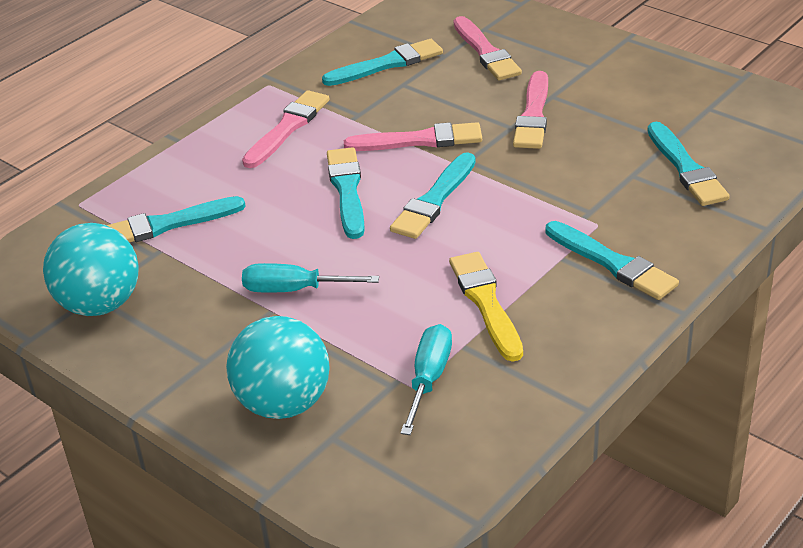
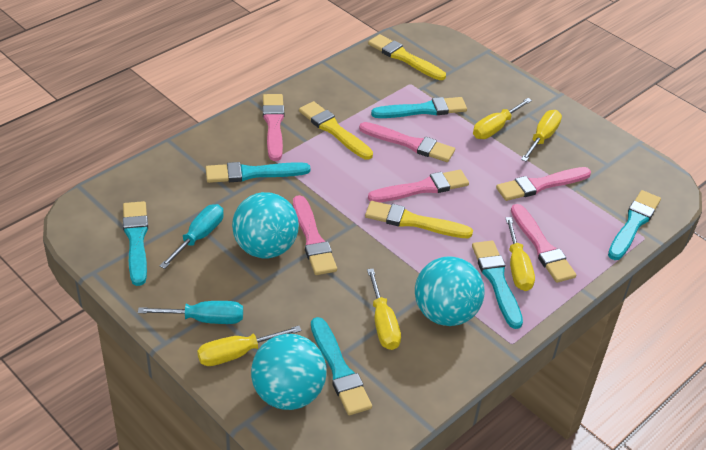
pink brush: 4 -> 6
turquoise ball: 2 -> 3
yellow brush: 1 -> 3
yellow screwdriver: 0 -> 5

